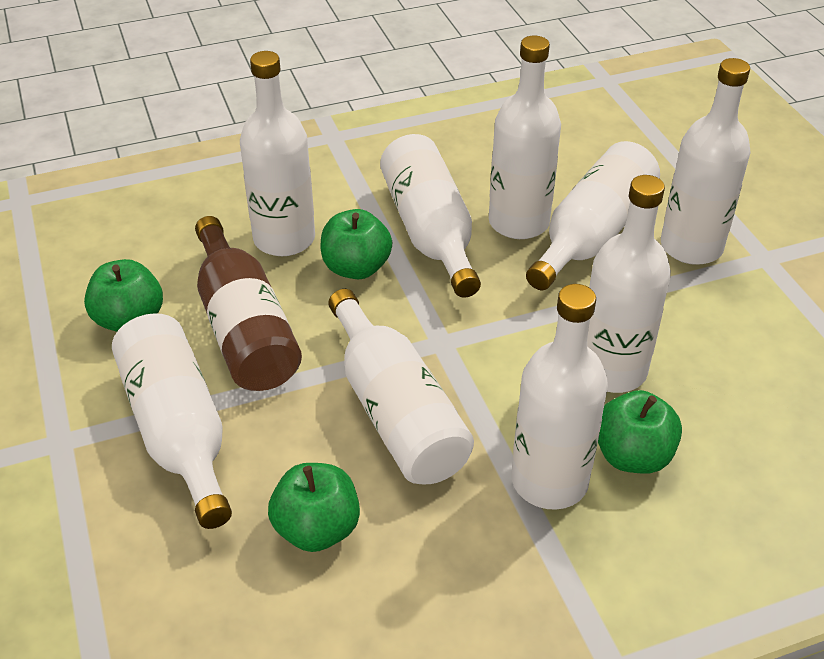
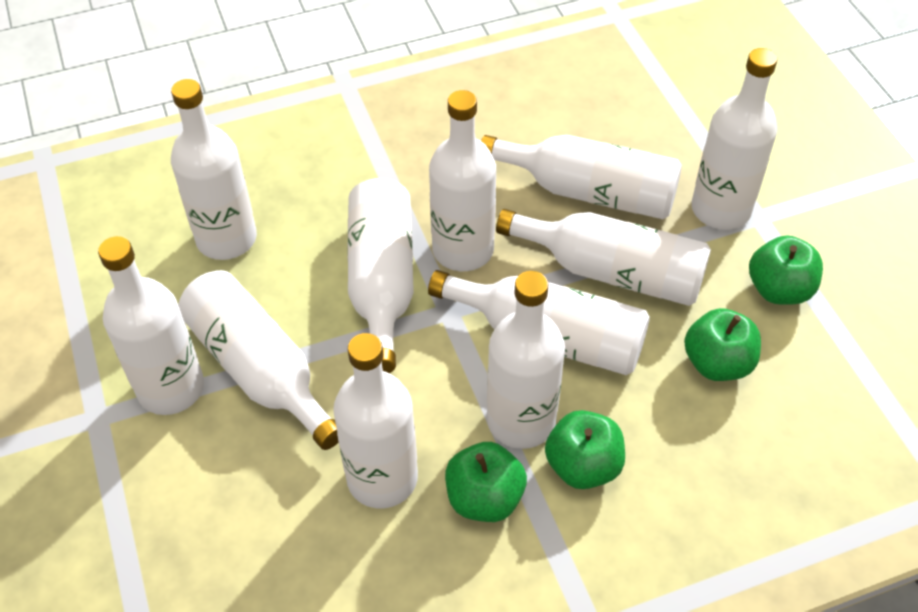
brown bottle: 1 -> 0
white bottle: 9 -> 11

